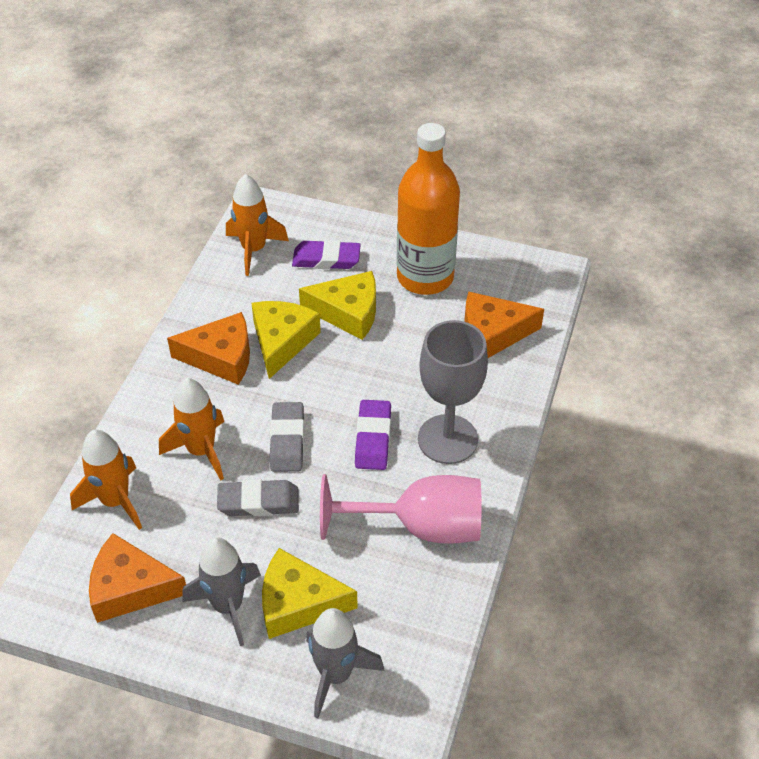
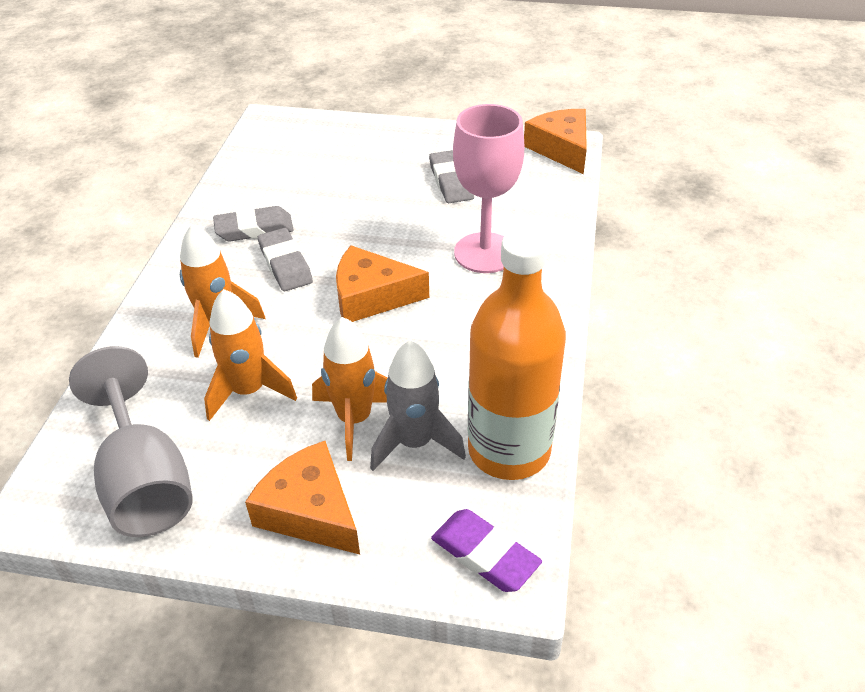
grey eraser: 2 -> 3
grey rocket: 2 -> 1
purple eraser: 2 -> 1
yellow cheese: 3 -> 0

